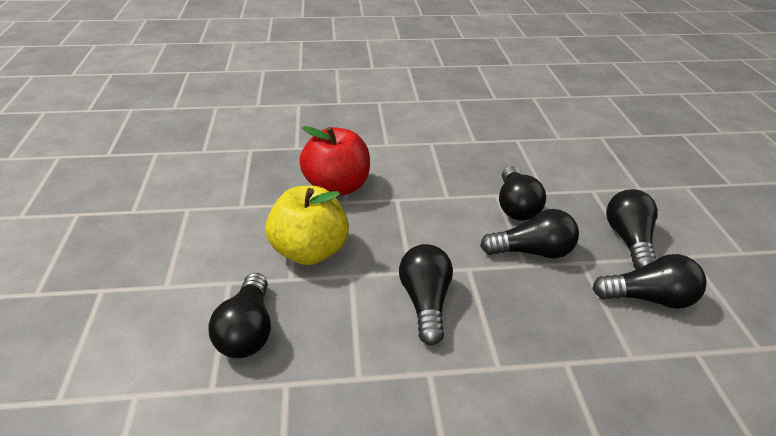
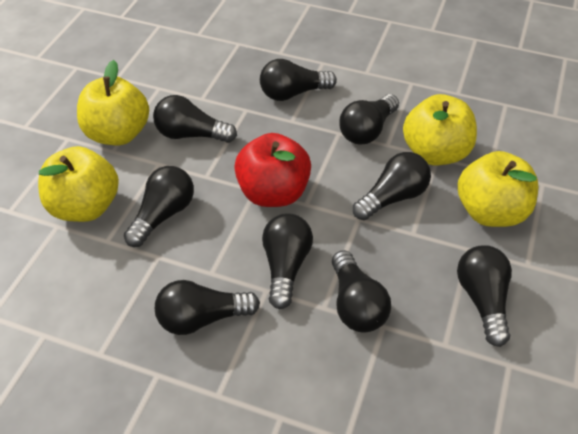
black light bulb: 6 -> 9
yellow apple: 1 -> 4

